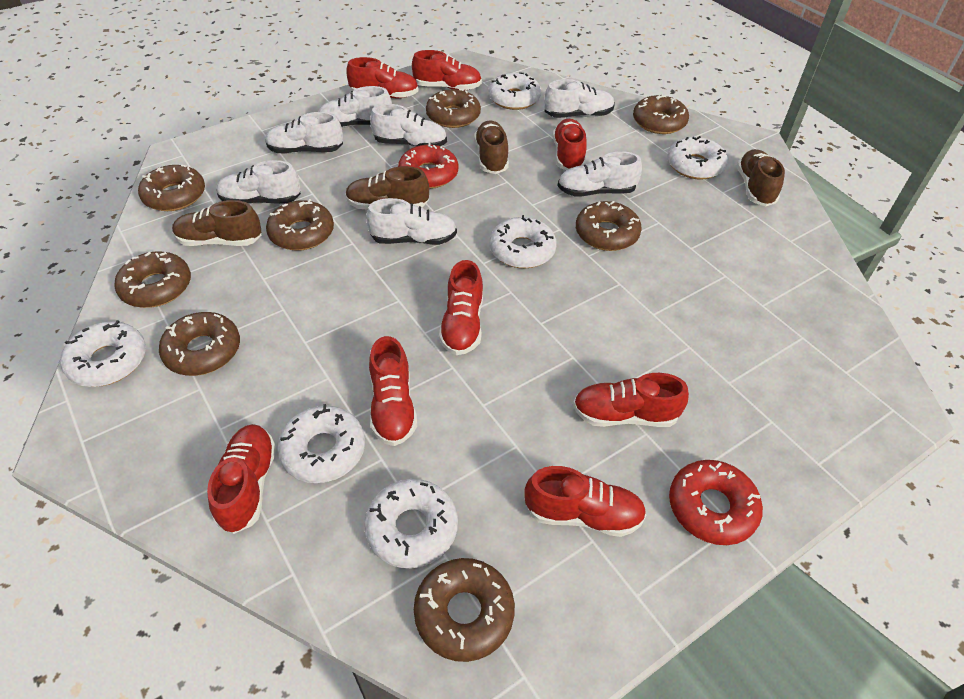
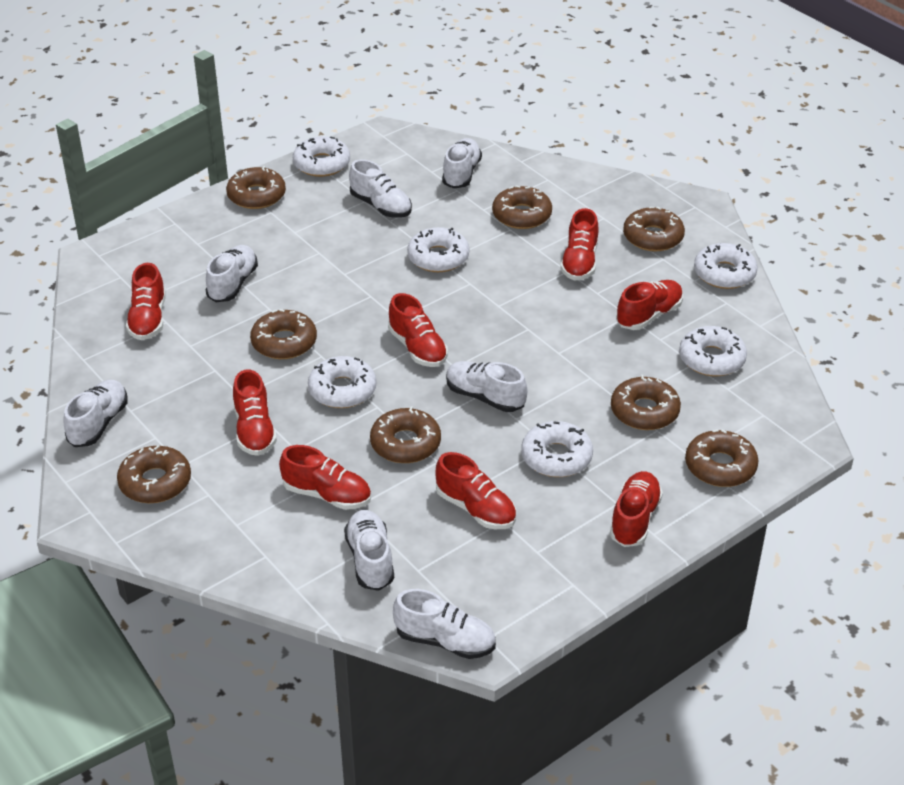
brown shoe: 4 -> 0
red donut: 2 -> 0

